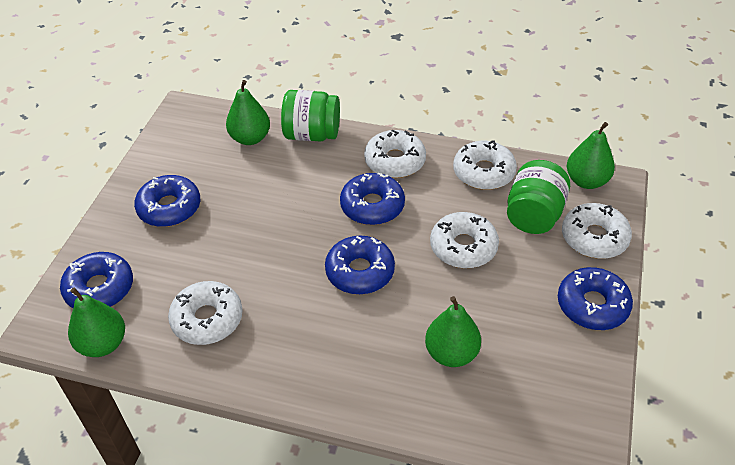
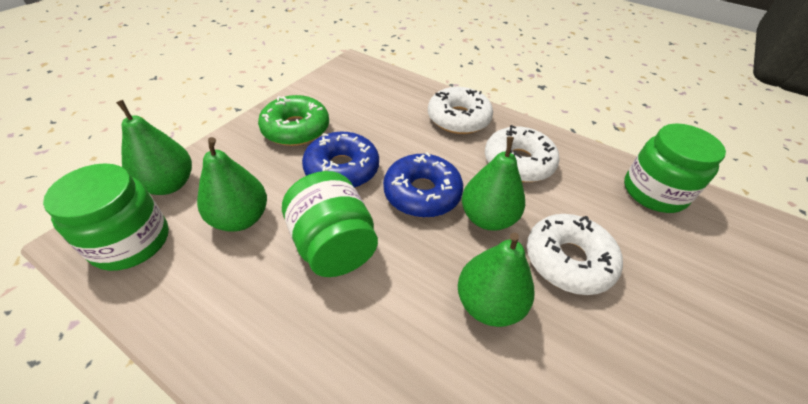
blue donut: 5 -> 2
green donut: 0 -> 1
green jar: 2 -> 3
white donut: 5 -> 3

